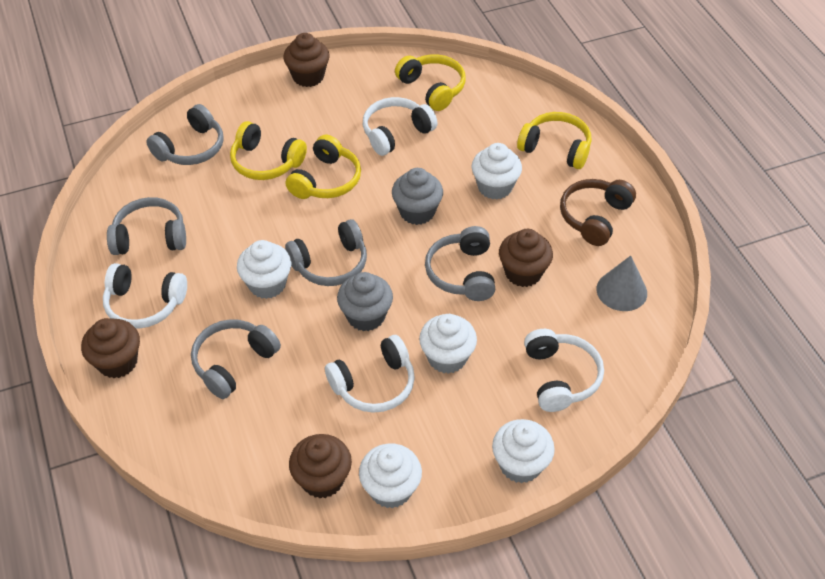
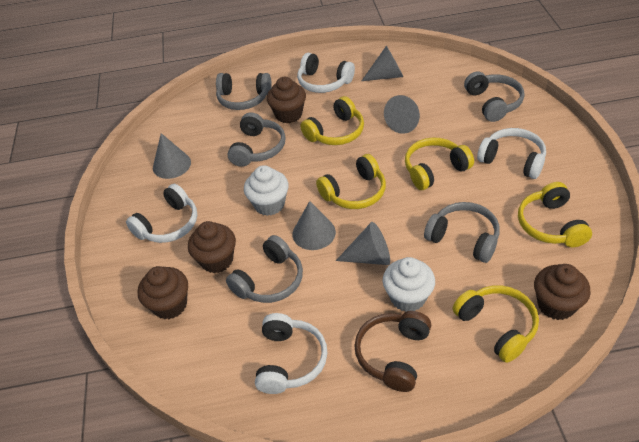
grey cone: 1 -> 5
grey cupcake: 2 -> 0
white cupcake: 5 -> 2
yellow headphones: 4 -> 5

